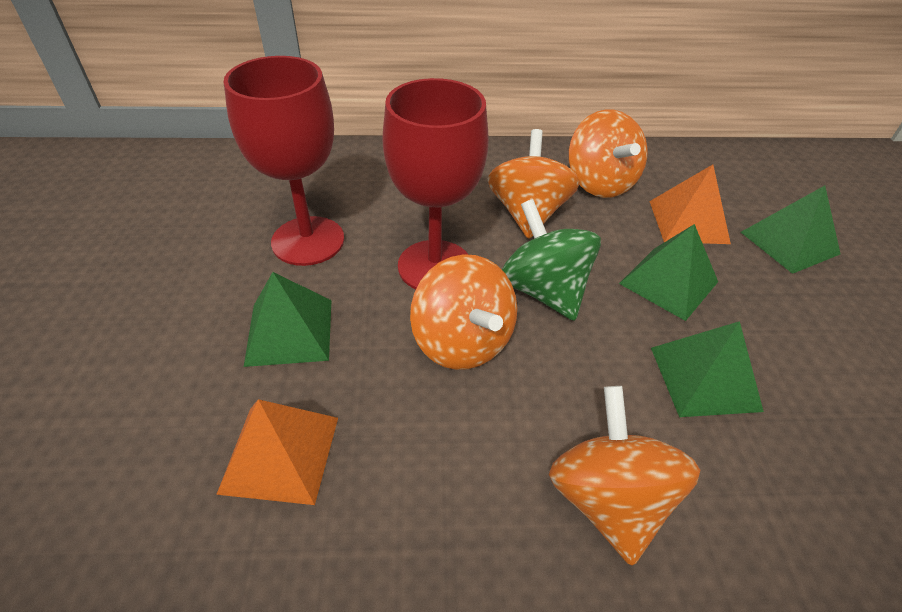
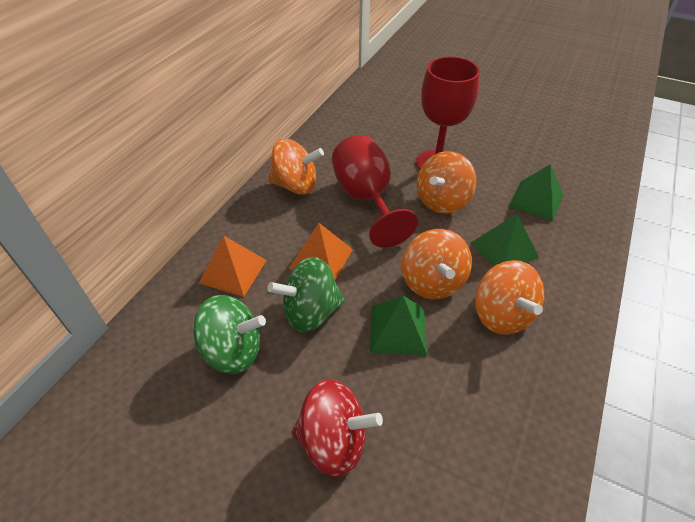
green pyramid: 4 -> 3
green spinning top: 1 -> 2
red spinning top: 0 -> 1

